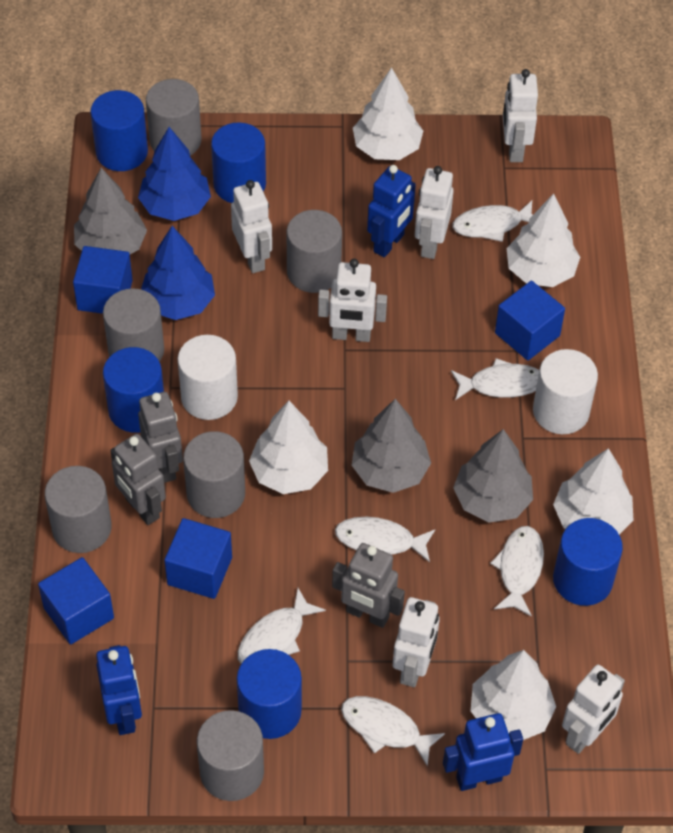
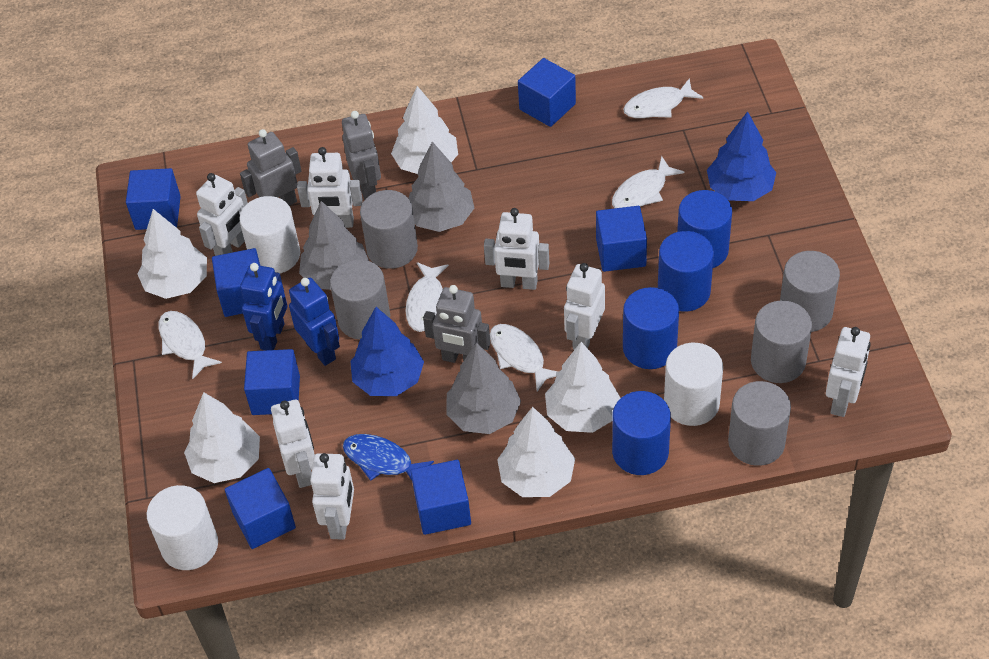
blue cube: 4 -> 7
blue cylinder: 5 -> 4
blue fish: 0 -> 1
blue robot: 3 -> 2
grey cylinder: 6 -> 5
white cylinder: 2 -> 3
white fish: 6 -> 5
white robot: 6 -> 7

